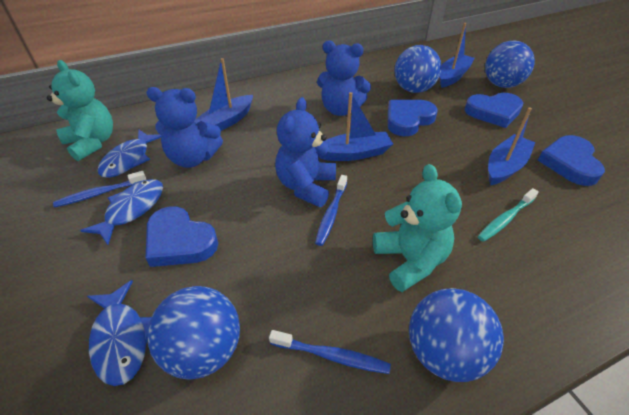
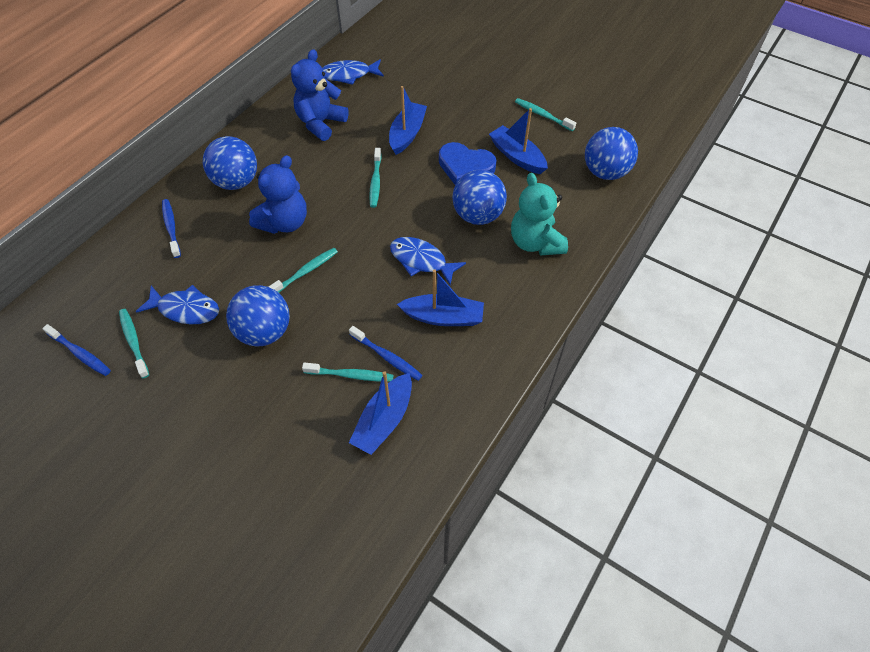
blue heart: 4 -> 1
blue teddy bear: 3 -> 2
turquoise teddy bear: 2 -> 1
turquoise toothbrush: 1 -> 5

